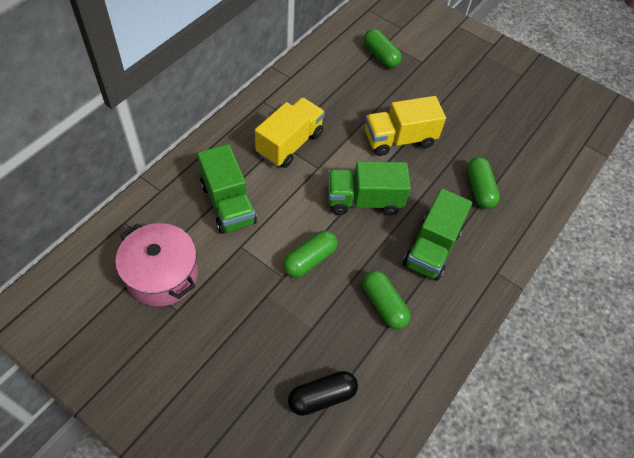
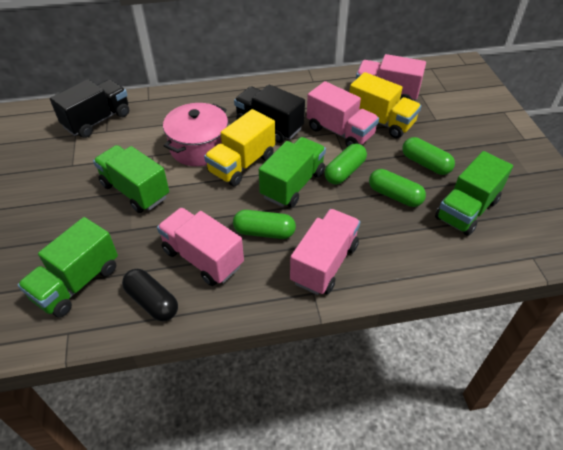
black truck: 0 -> 2
green truck: 3 -> 4
pink truck: 0 -> 4

